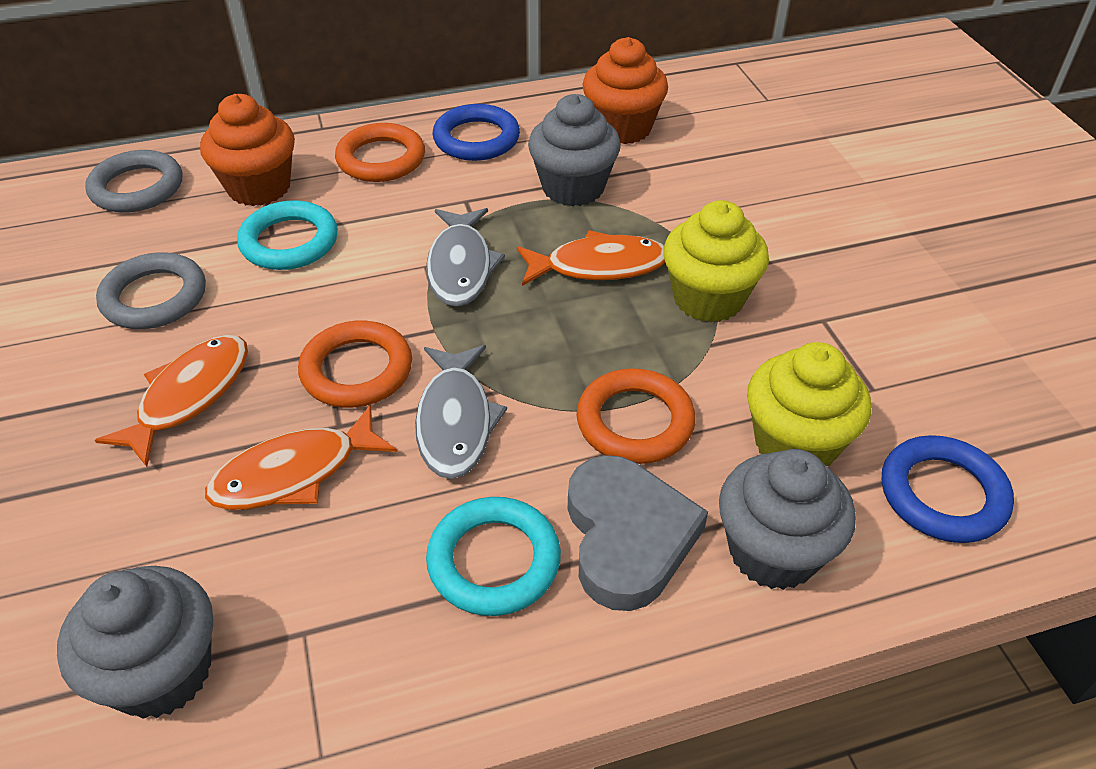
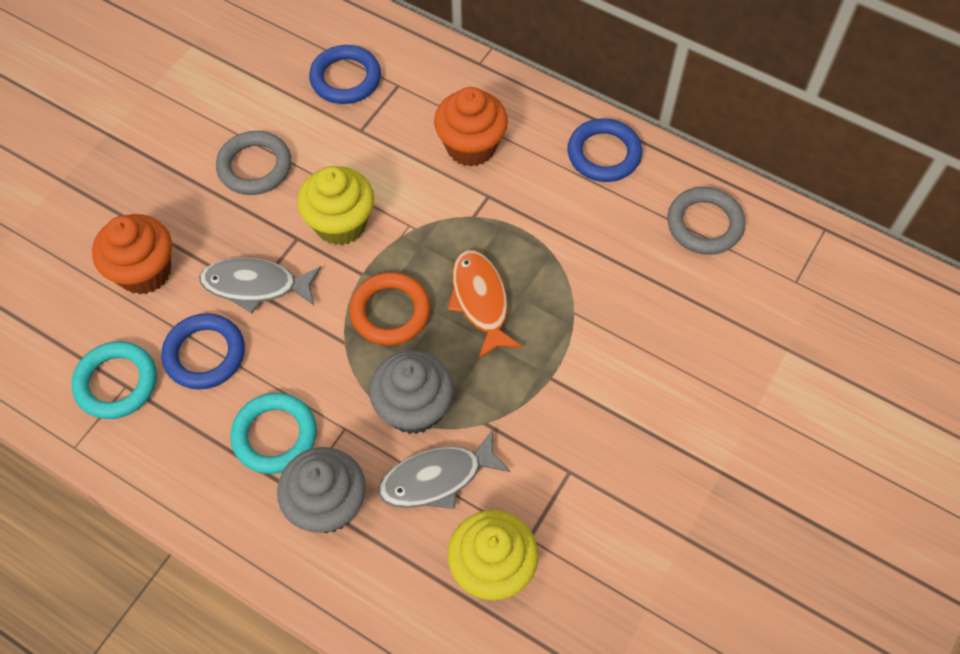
blue ring: 2 -> 3
grey cupcake: 3 -> 2
grey heart: 1 -> 0
orange fish: 3 -> 1
orange ring: 3 -> 1

